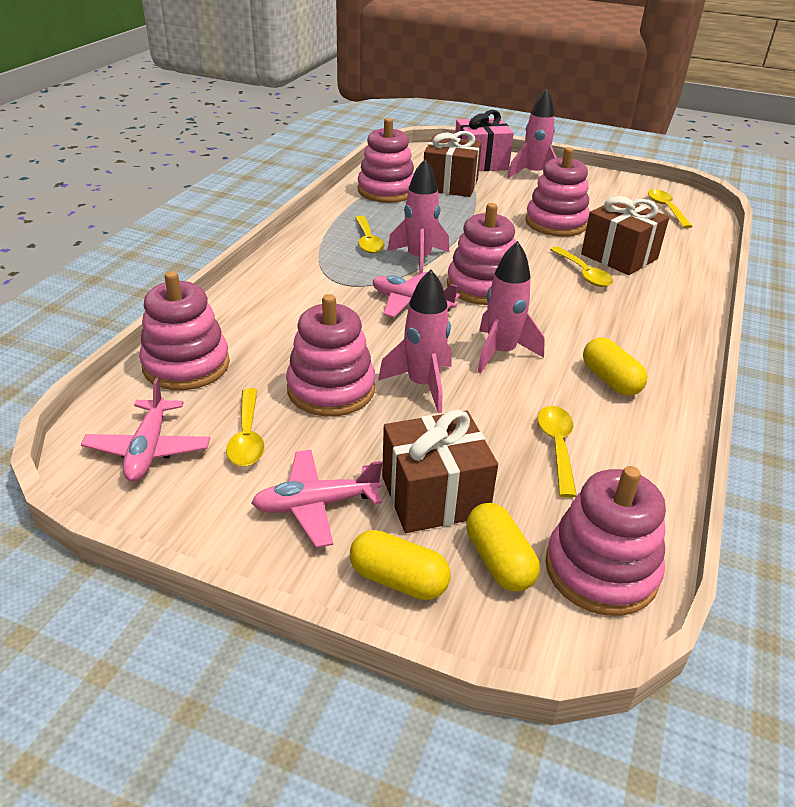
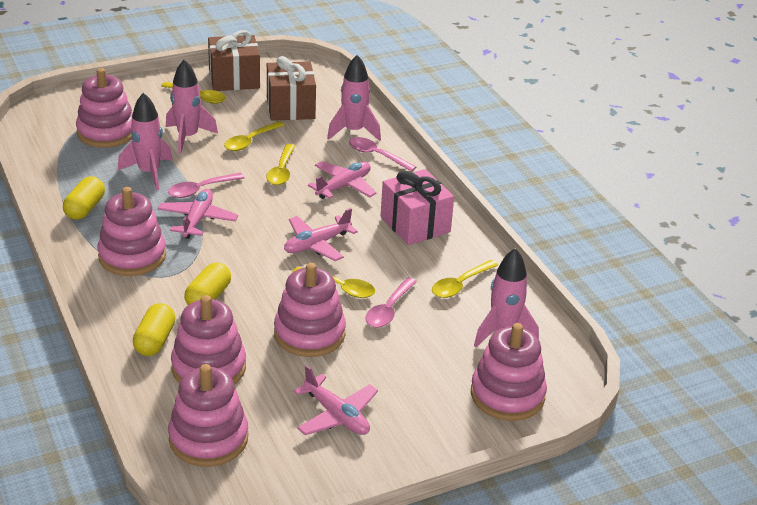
brown gift: 3 -> 2
pink plane: 3 -> 4
pink spoon: 0 -> 3

